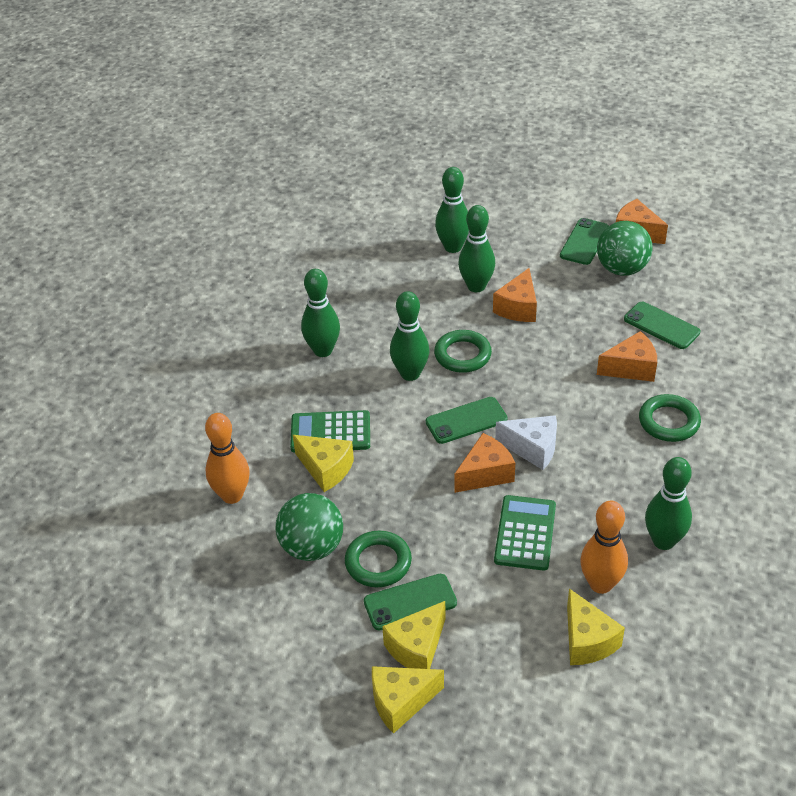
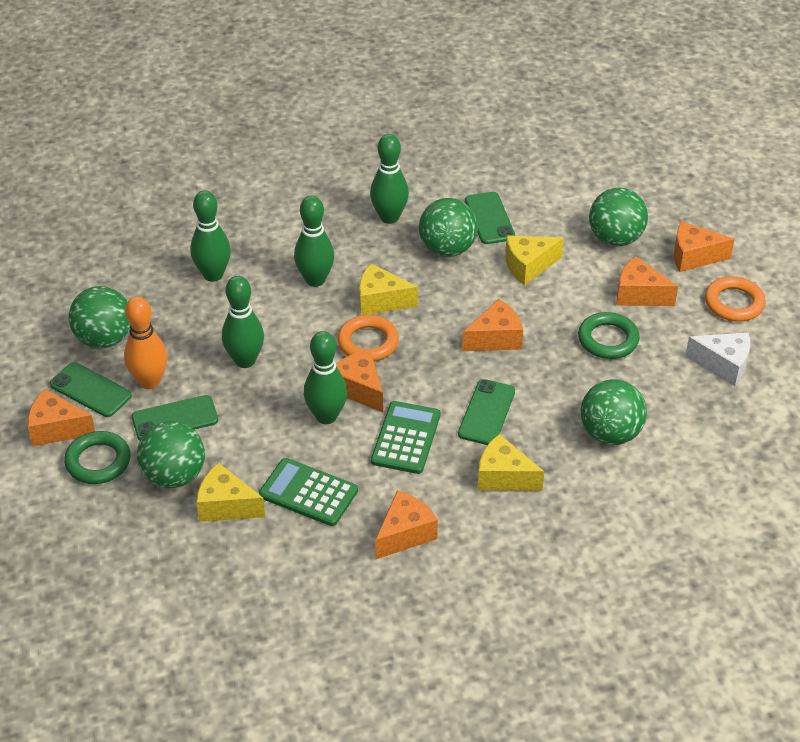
green ball: 2 -> 5
green ring: 3 -> 2
orange bowling pin: 2 -> 1
orange cheese: 4 -> 6
orange ring: 0 -> 2

